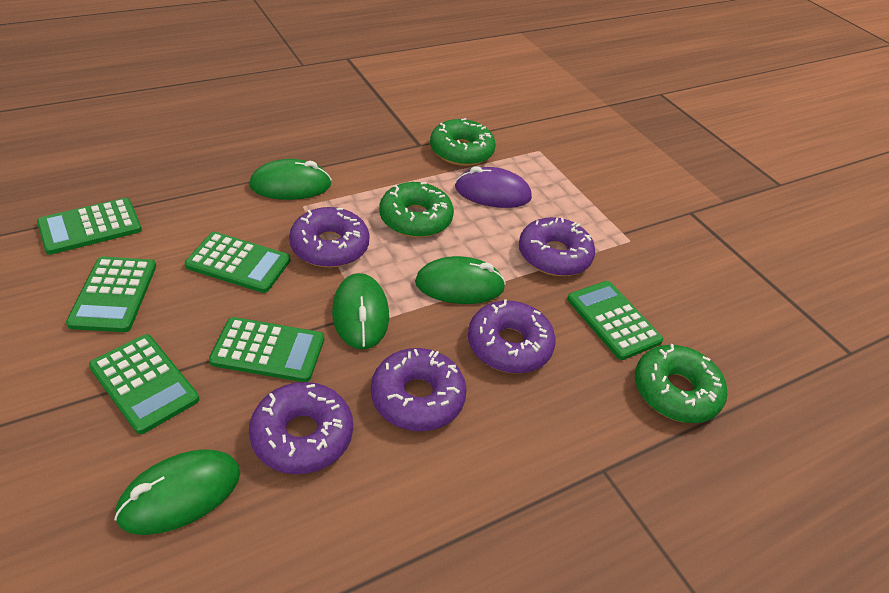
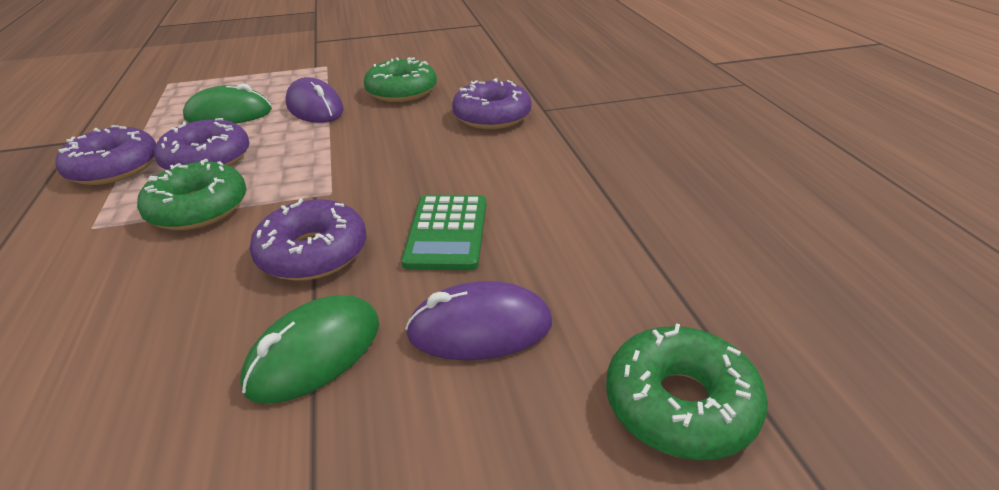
green calculator: 6 -> 1
green mouse: 4 -> 2
purple donut: 5 -> 4
purple mouse: 1 -> 2

